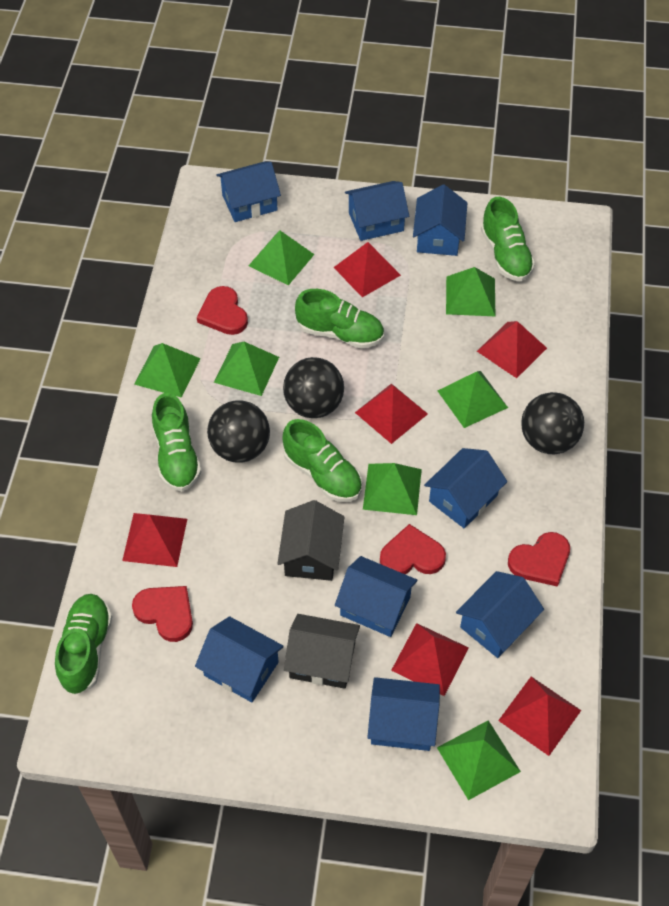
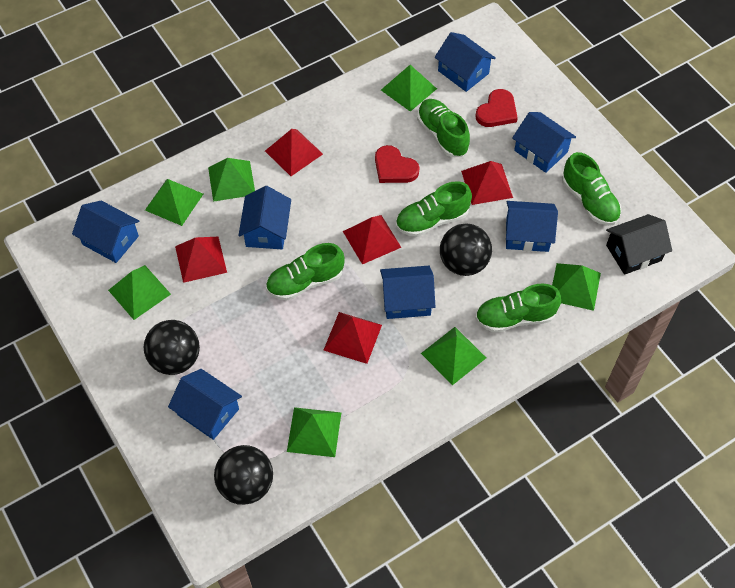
black house: 2 -> 1
blue house: 8 -> 7
red heart: 4 -> 2
red pyramid: 6 -> 5

